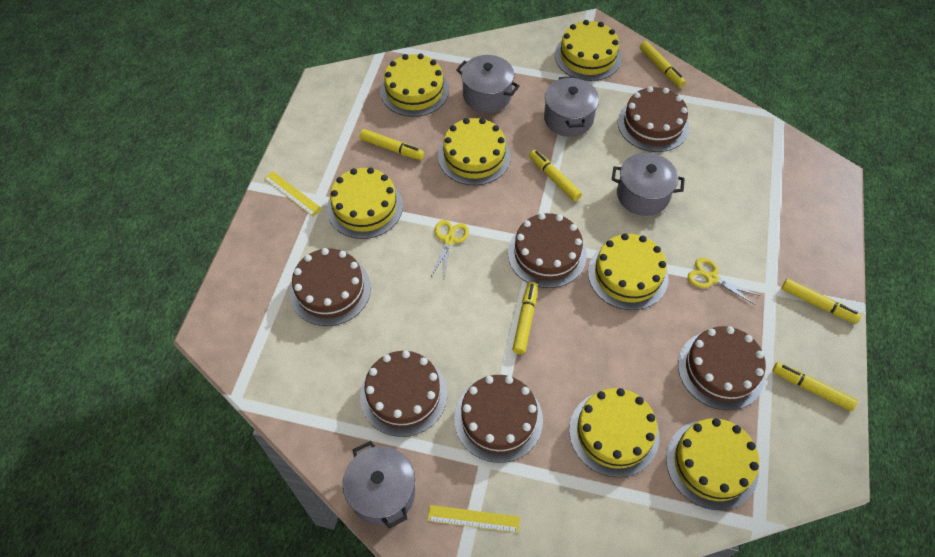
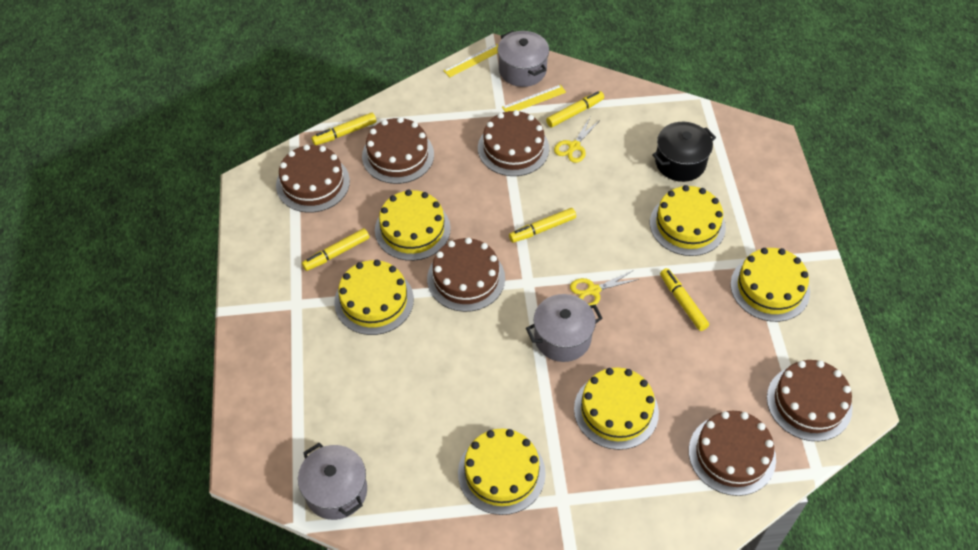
black pot: 0 -> 1
grey pot: 4 -> 3
yellow cake: 7 -> 6
yellow marker: 6 -> 5

